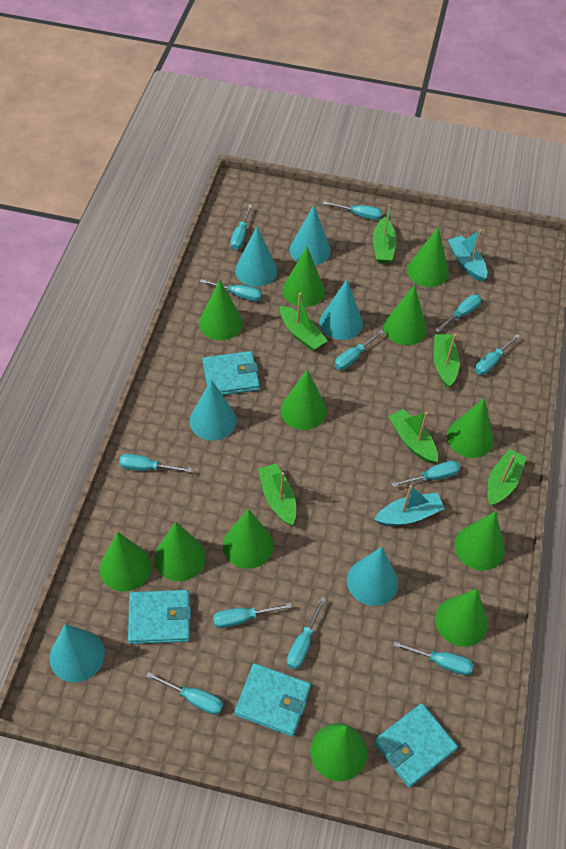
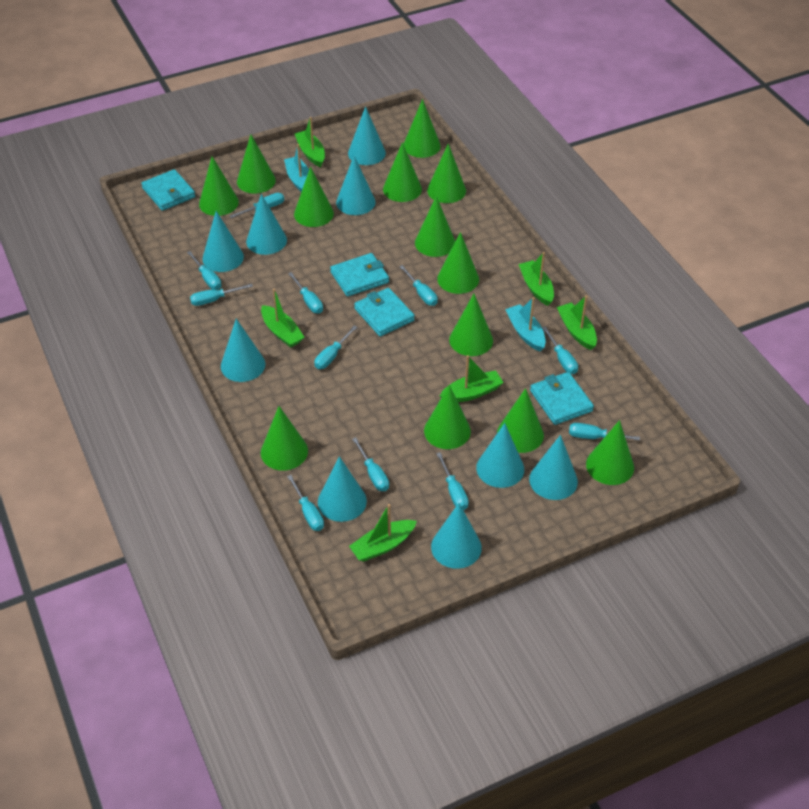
green cone: 12 -> 13
turquoise cone: 6 -> 9
turquoise screwdriver: 12 -> 11

